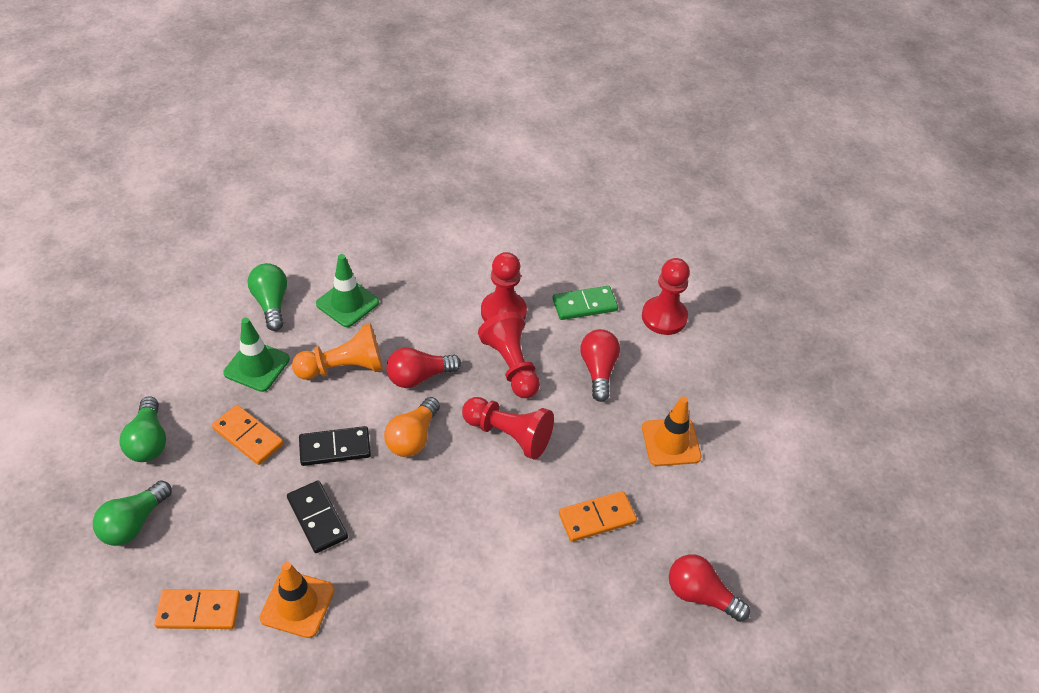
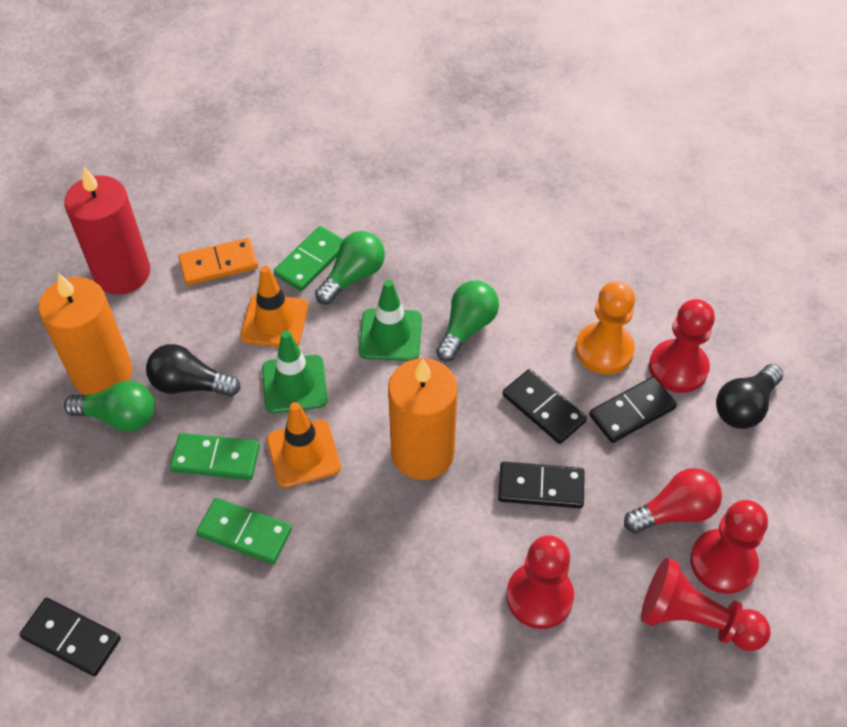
black domino: 2 -> 4
black light bulb: 0 -> 2
green domino: 1 -> 3
orange candle: 0 -> 2
orange domino: 3 -> 1
orange light bulb: 1 -> 0
red candle: 0 -> 1
red light bulb: 3 -> 1

